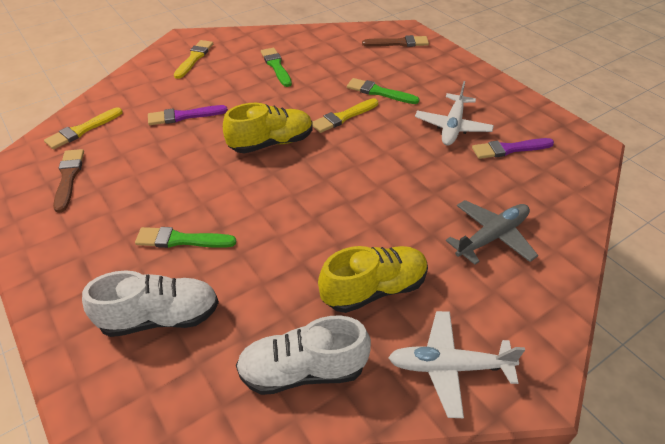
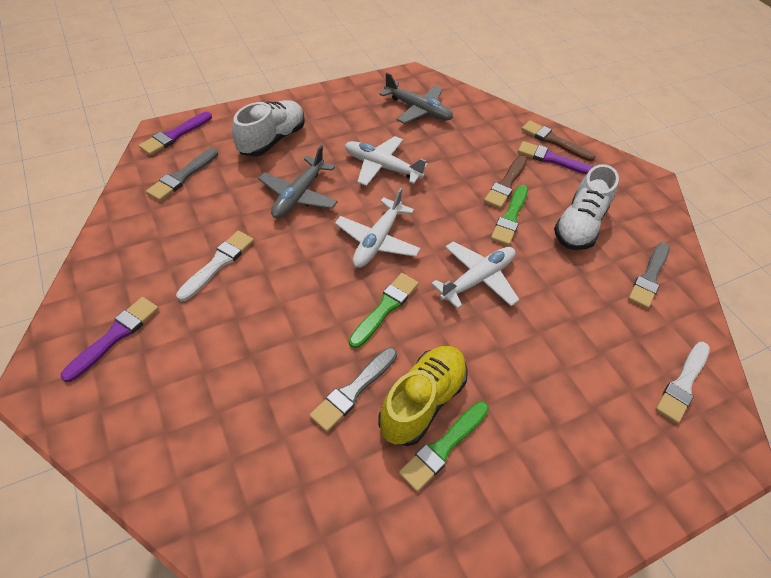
grey brush: 0 -> 3
grey plane: 1 -> 2
purple brush: 2 -> 3
white brush: 0 -> 2
white plane: 2 -> 3
yellow brush: 3 -> 0
yellow shoe: 2 -> 1

